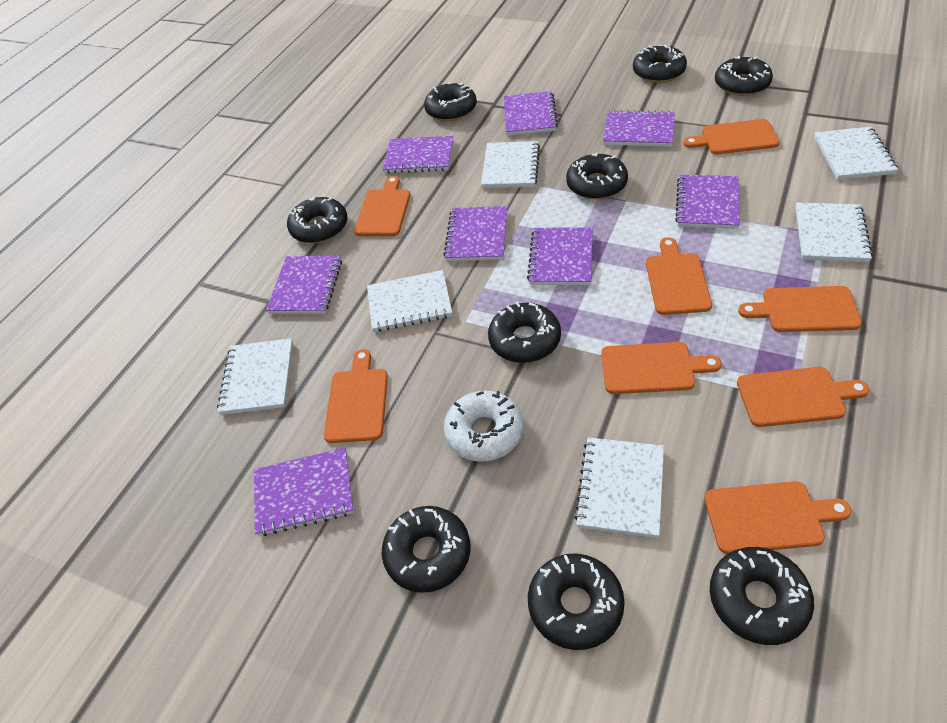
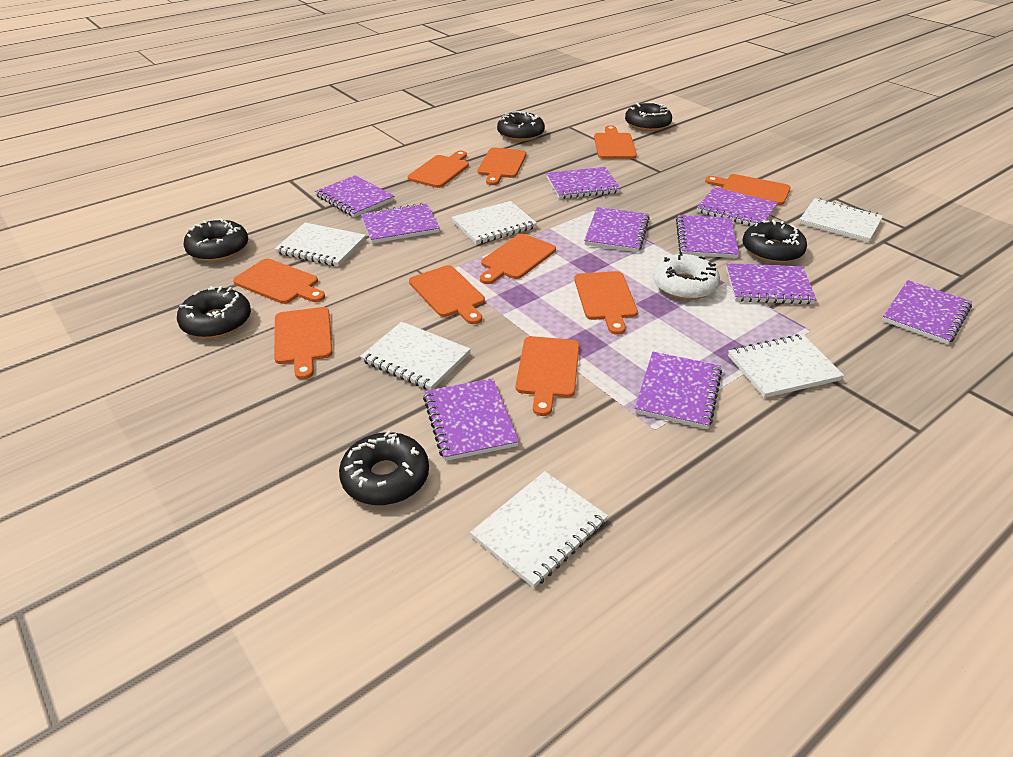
black donut: 9 -> 6
orange cutting board: 8 -> 10
purple notebook: 8 -> 10

